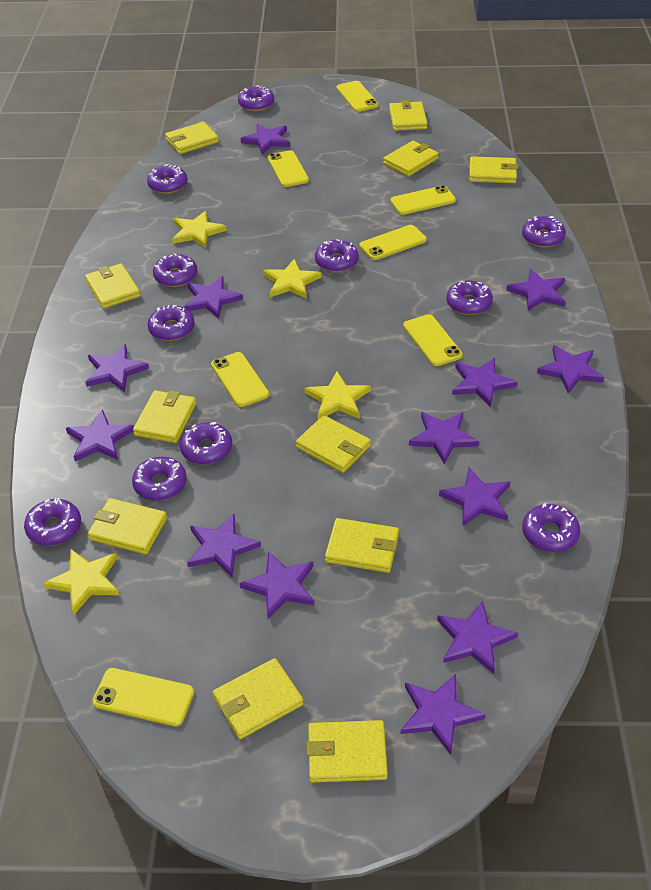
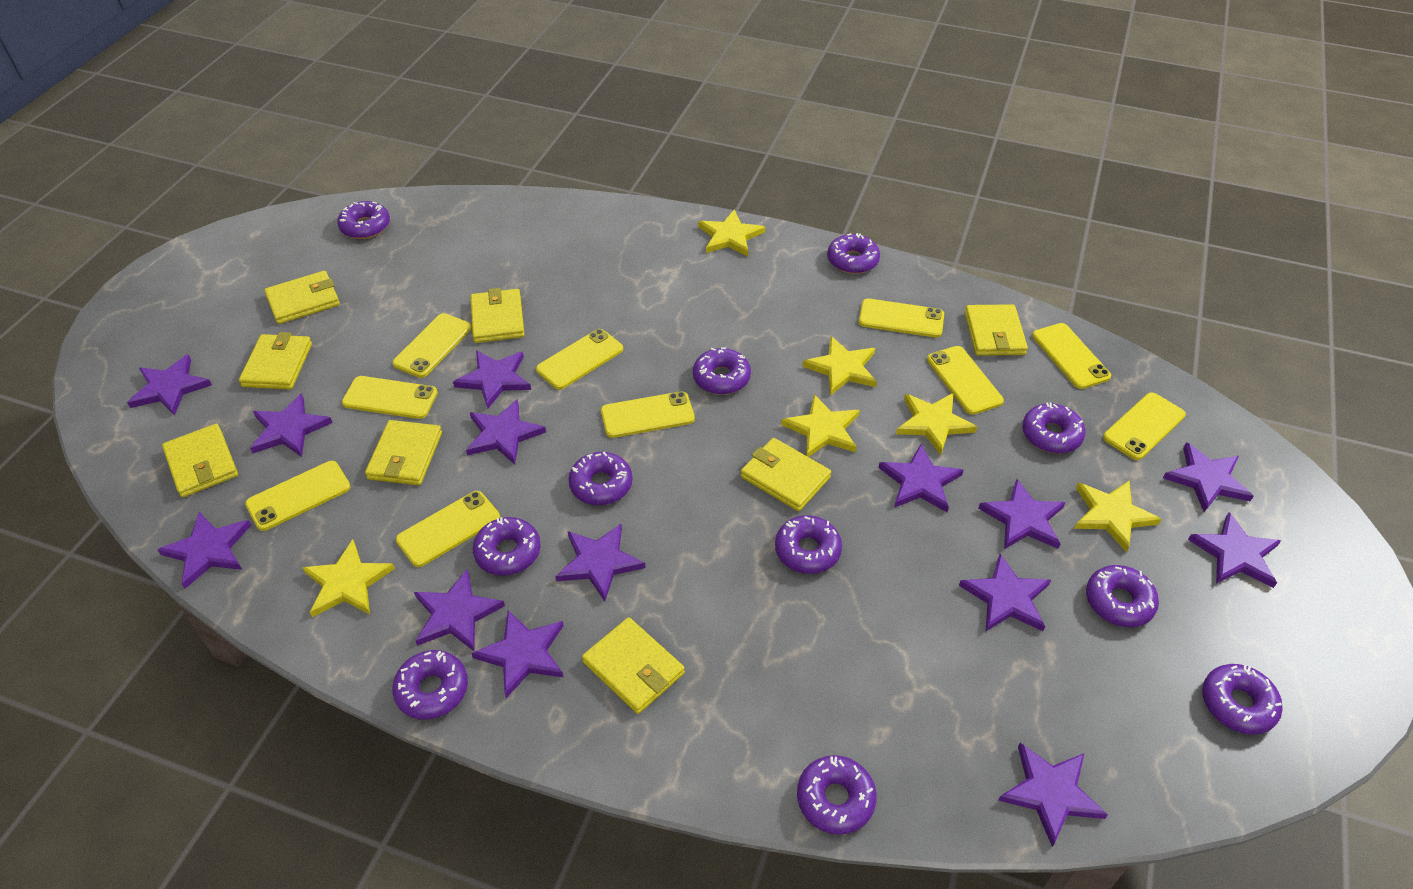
purple star: 13 -> 14
yellow phone: 7 -> 10
yellow star: 4 -> 6
yellow wallet: 11 -> 8

